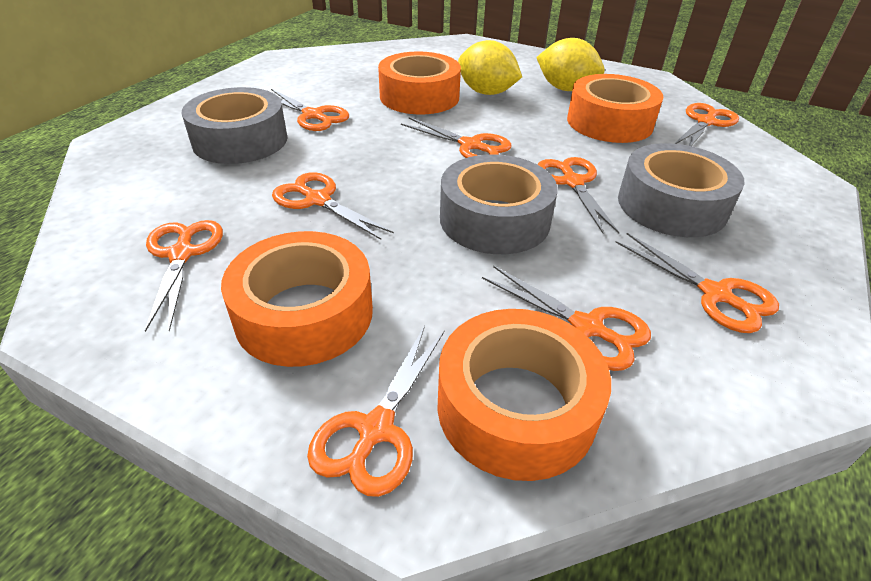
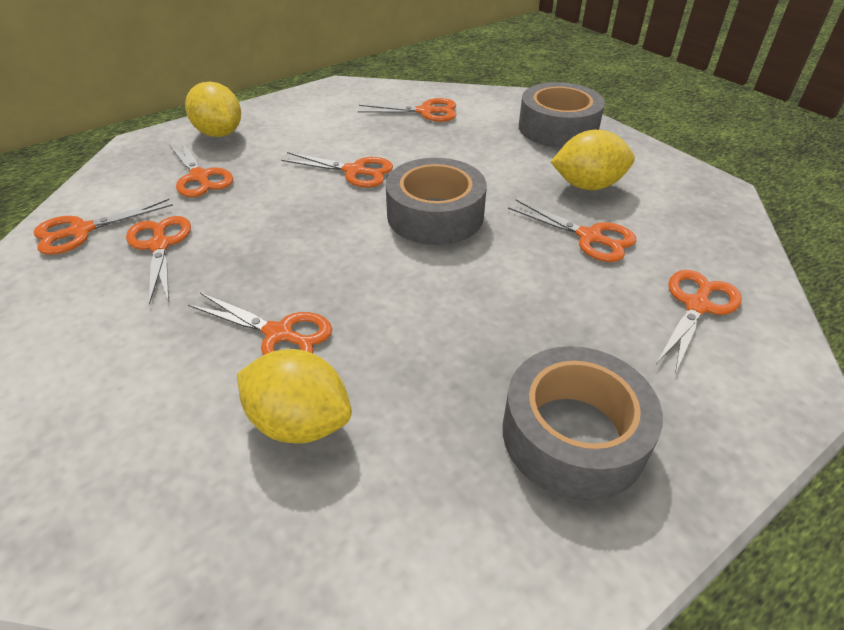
orange scissors: 9 -> 8
orange tape: 4 -> 0
yellow lemon: 2 -> 3

